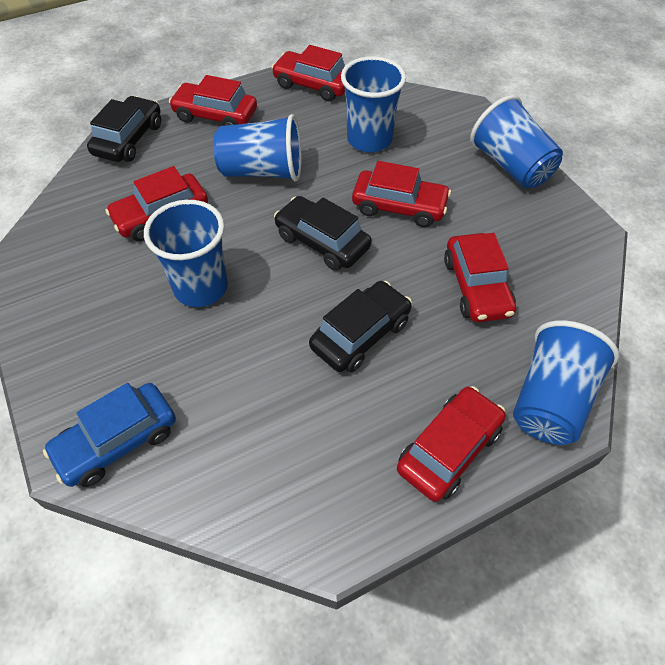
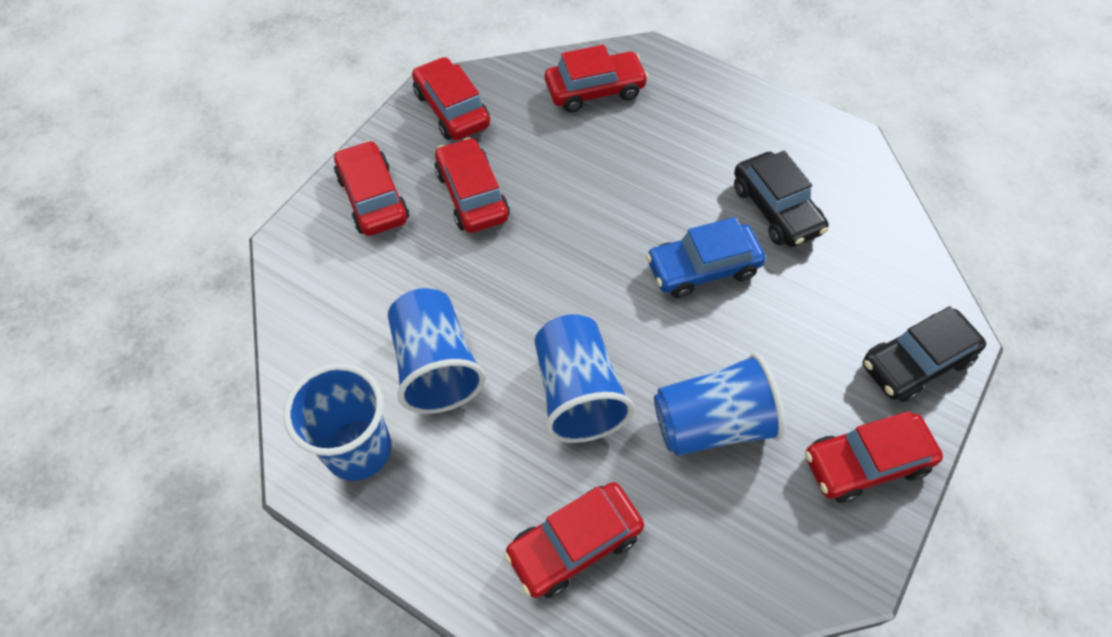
black car: 3 -> 2
blue cup: 5 -> 4

